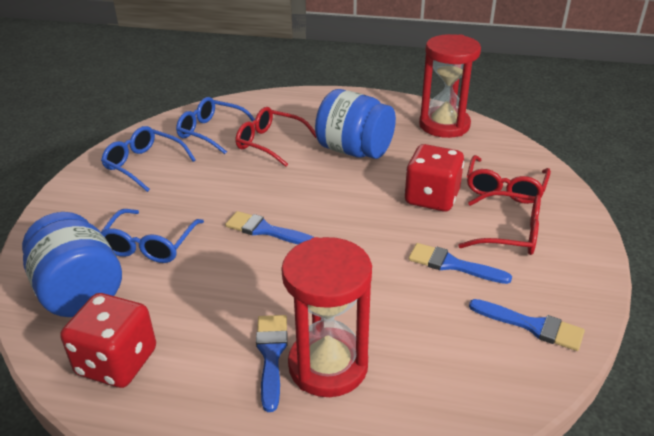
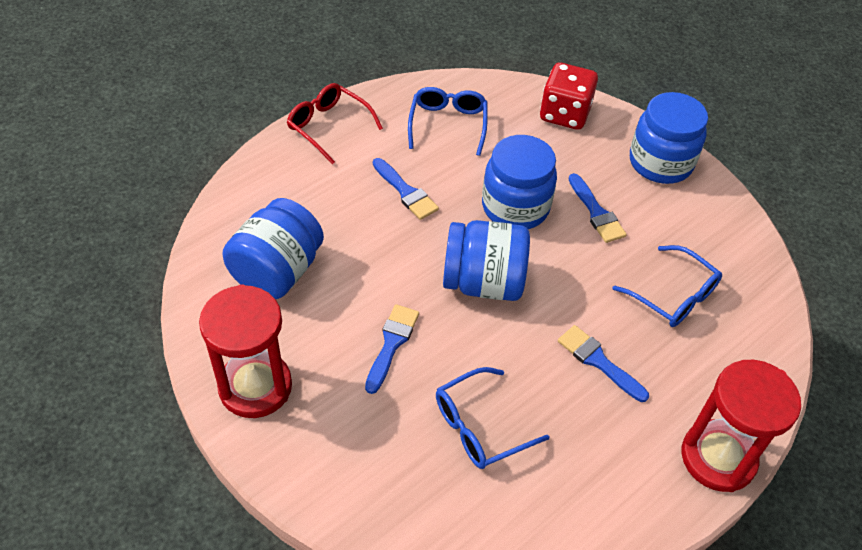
blue jar: 2 -> 4
red dice: 2 -> 1
red glasses: 3 -> 1

